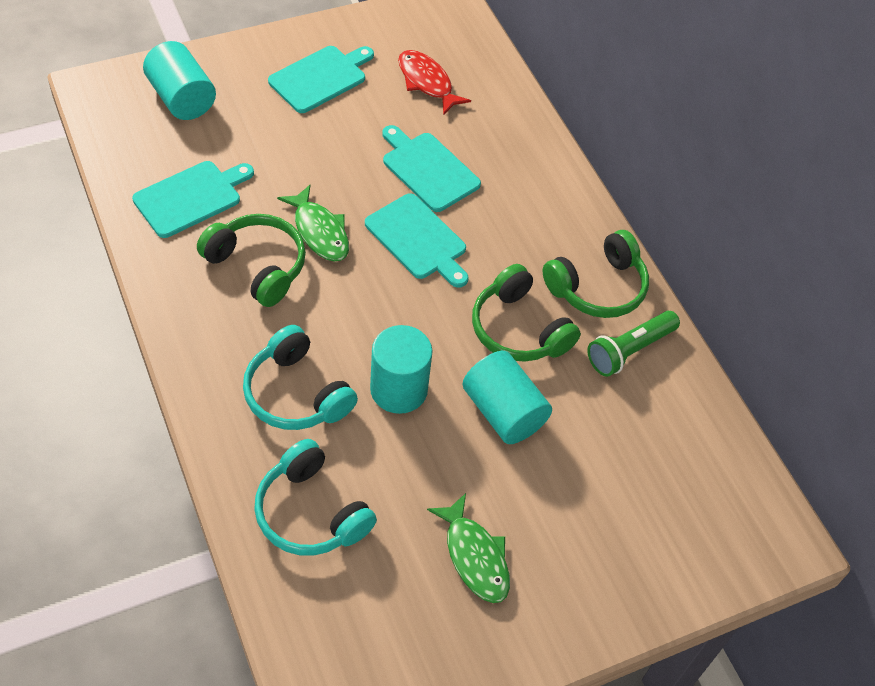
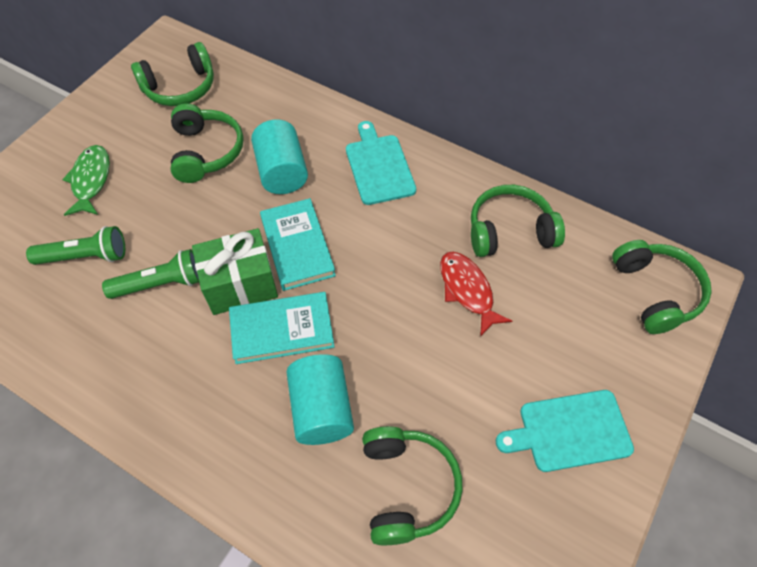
green fish: 2 -> 1
green flashlight: 1 -> 2
green gift: 0 -> 1
green headphones: 3 -> 5
turquoise book: 0 -> 2
turquoise cutting board: 4 -> 2
turquoise cylinder: 3 -> 2
turquoise headphones: 2 -> 0

